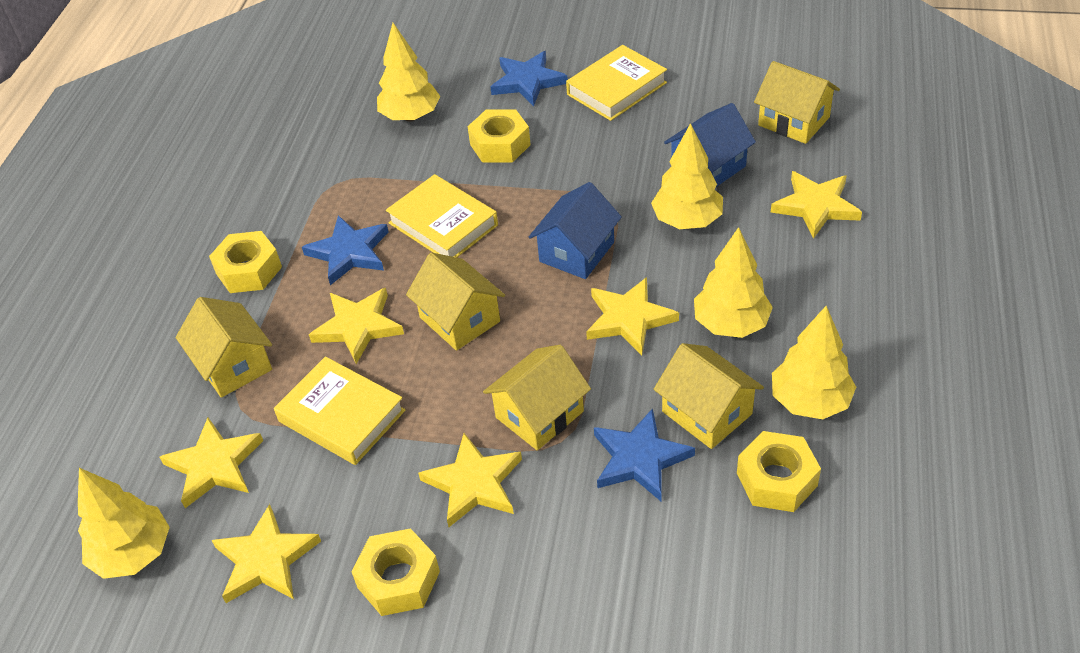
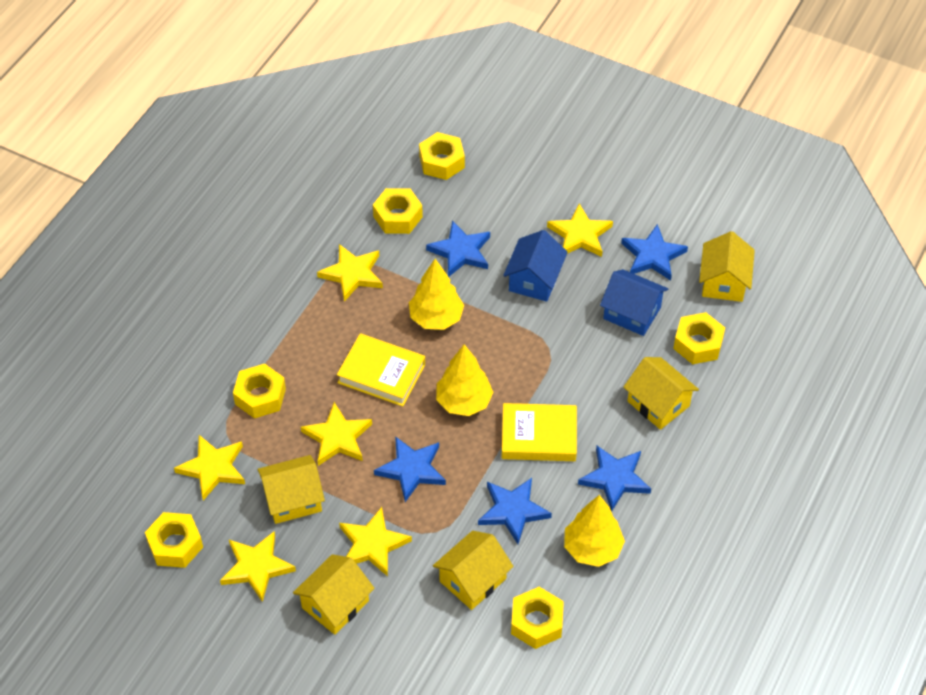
blue star: 3 -> 5
yellow book: 3 -> 2
yellow nut: 4 -> 6
yellow tree: 5 -> 3

